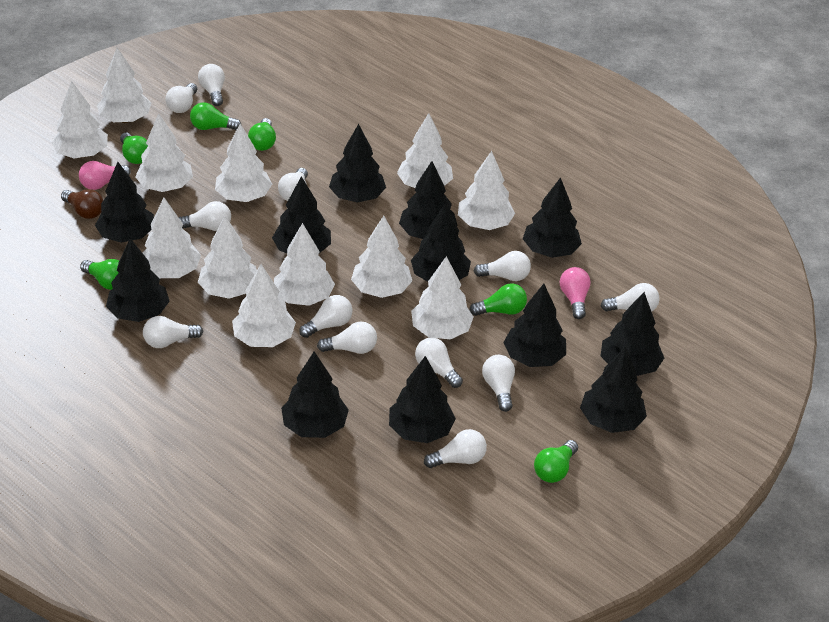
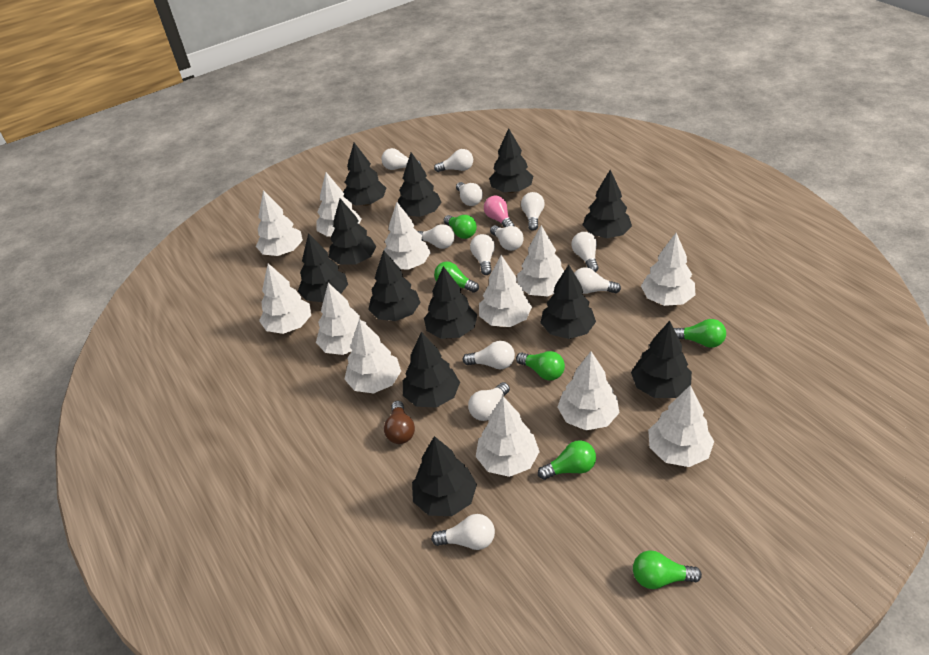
pink light bulb: 2 -> 1

